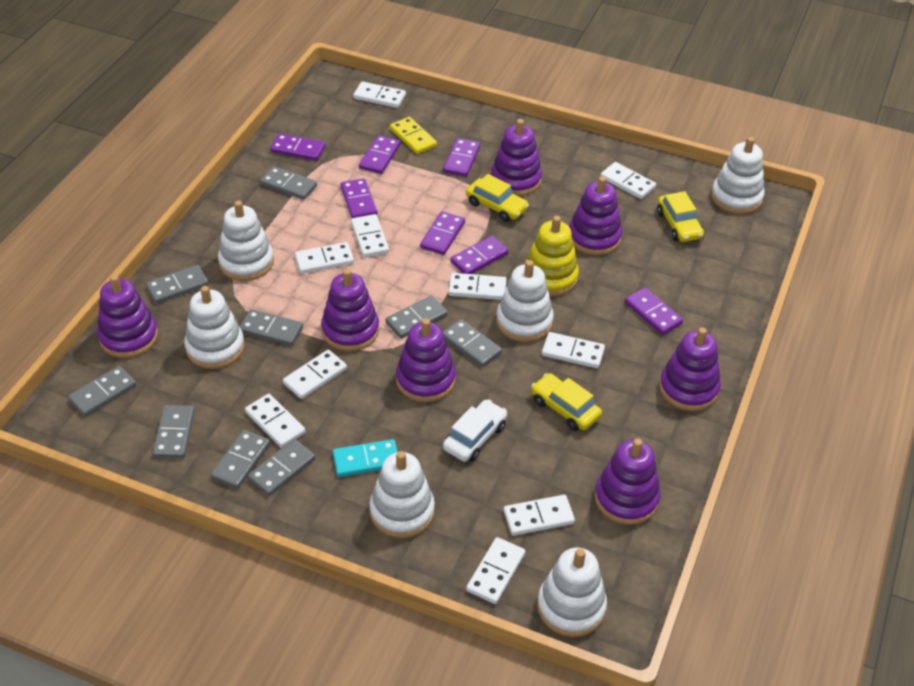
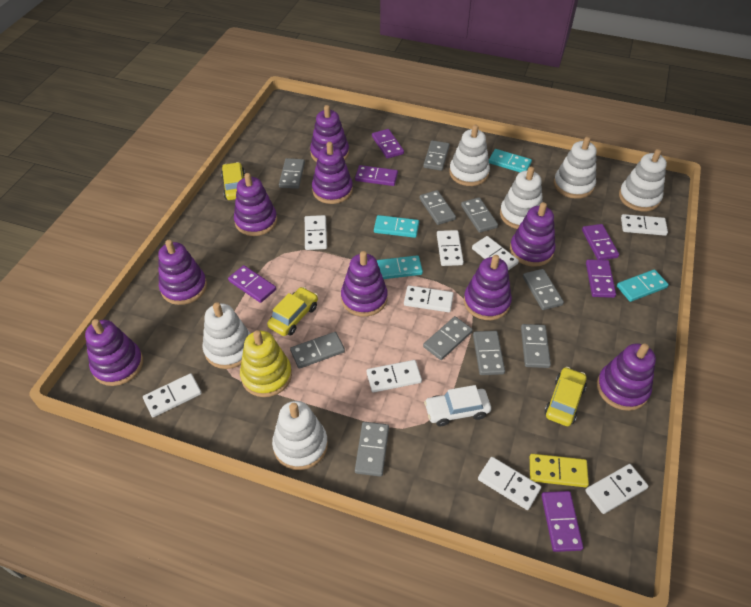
grey domino: 9 -> 10
purple domino: 7 -> 6
purple stacking toy: 7 -> 9
turquoise domino: 1 -> 4
white domino: 10 -> 9

